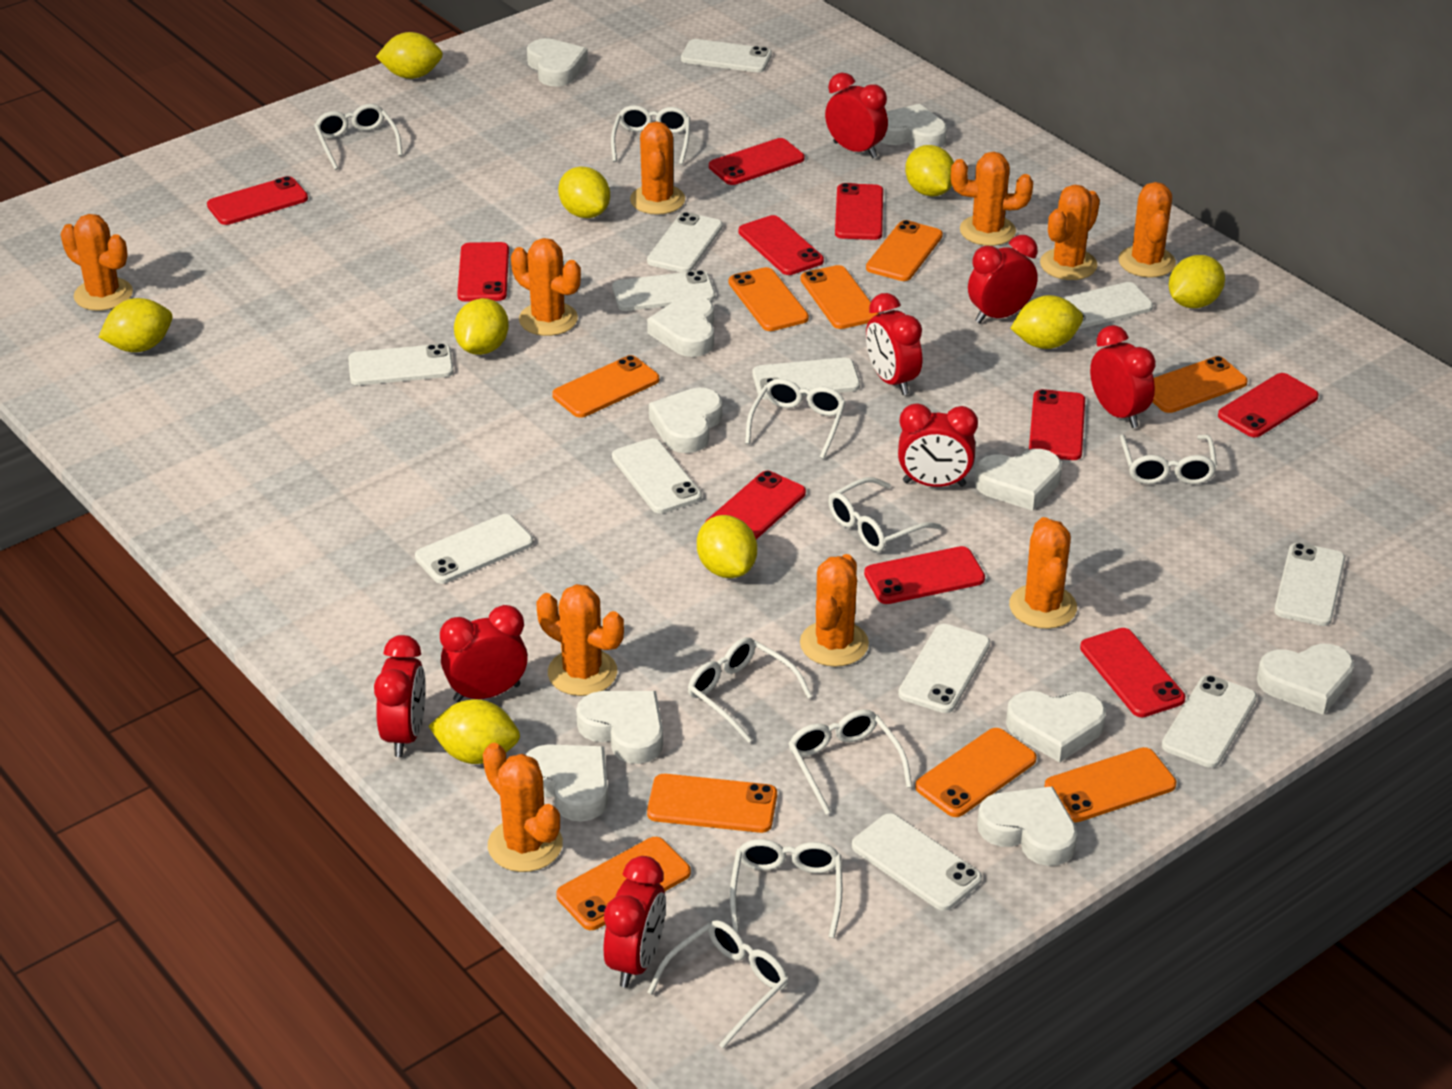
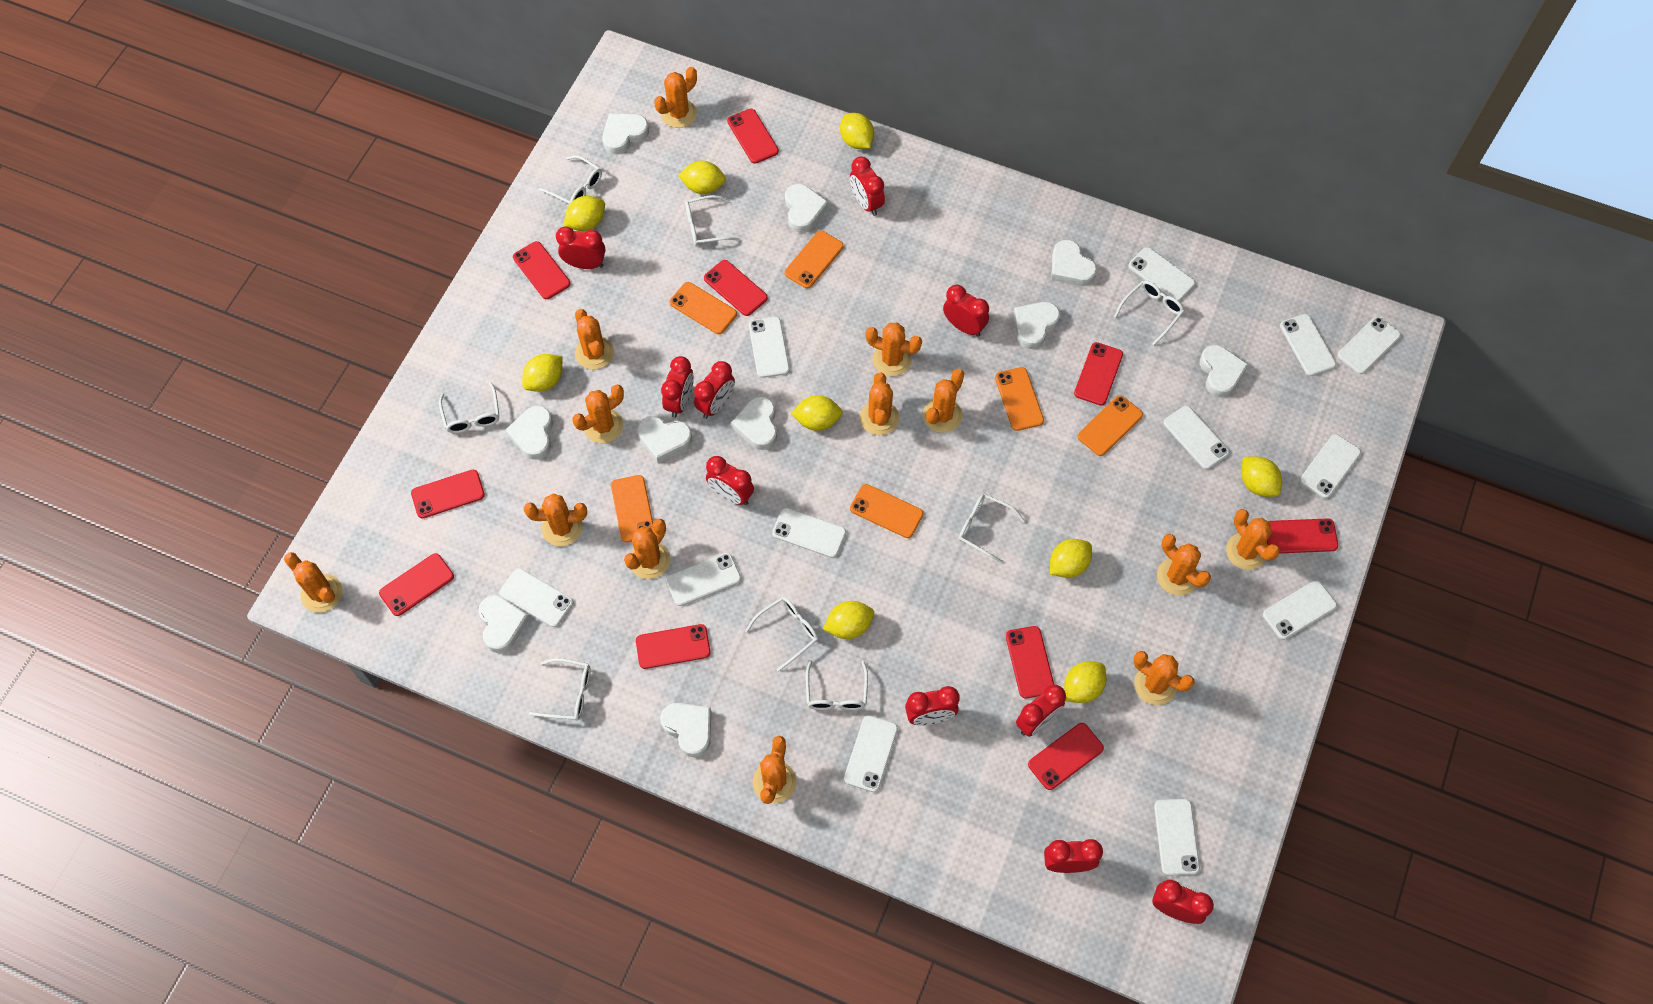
orange cactus: 10 -> 13
orange phone: 9 -> 6
red clock: 8 -> 10
white glasses: 9 -> 8

